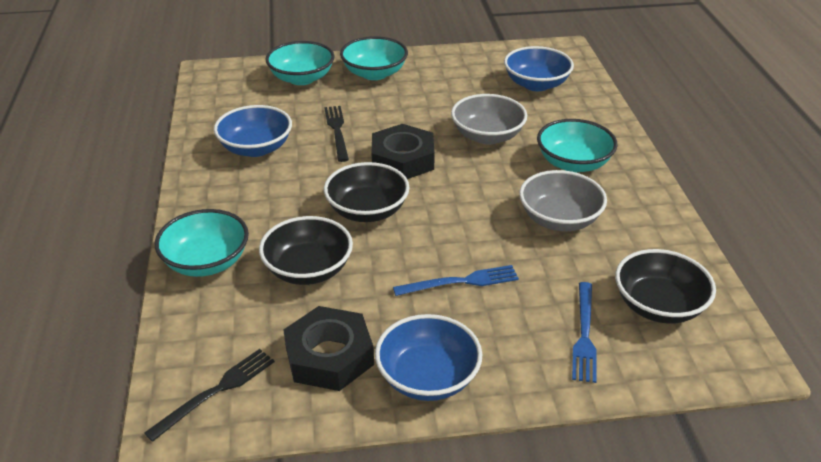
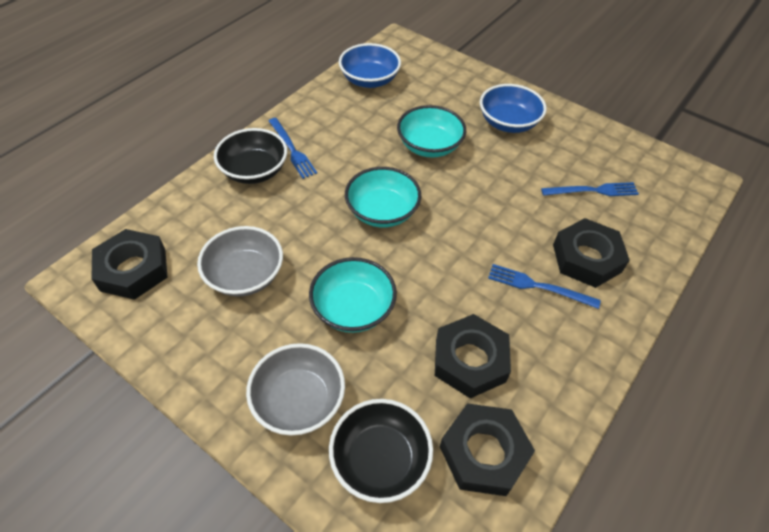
black bowl: 3 -> 2
black fork: 2 -> 0
black nut: 2 -> 4
blue bowl: 3 -> 2
blue fork: 2 -> 3
turquoise bowl: 4 -> 3

